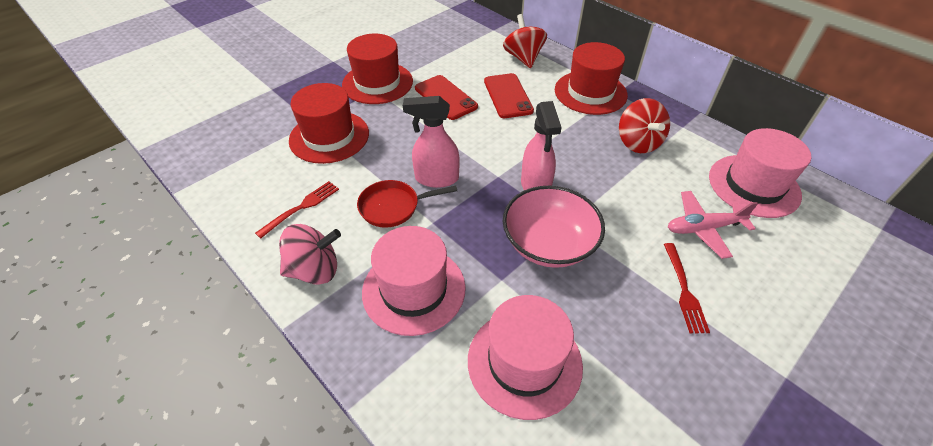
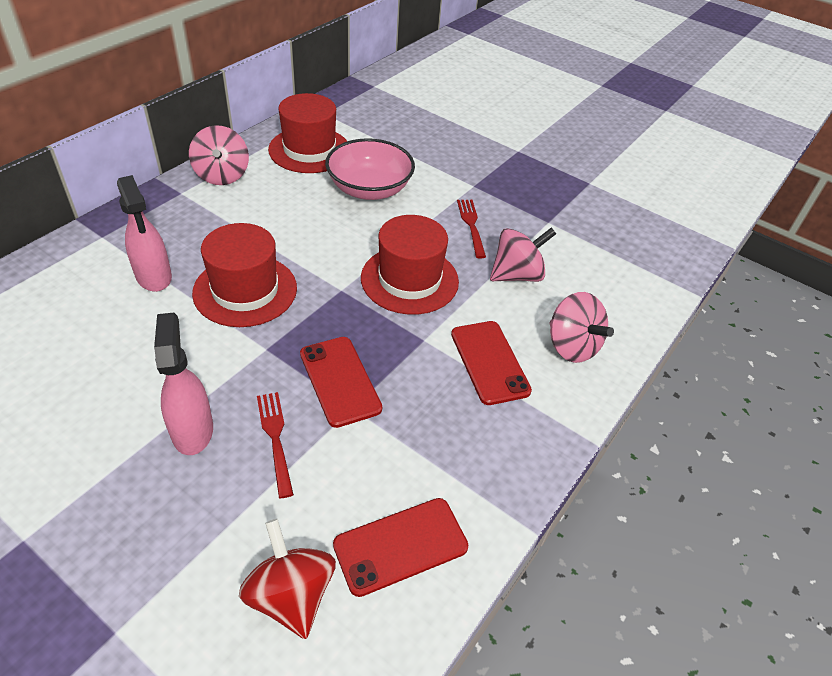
pink hat: 3 -> 0
pink plane: 1 -> 0
pink spinning top: 1 -> 3
red pan: 1 -> 0
red phone: 2 -> 3
red spinning top: 2 -> 1

